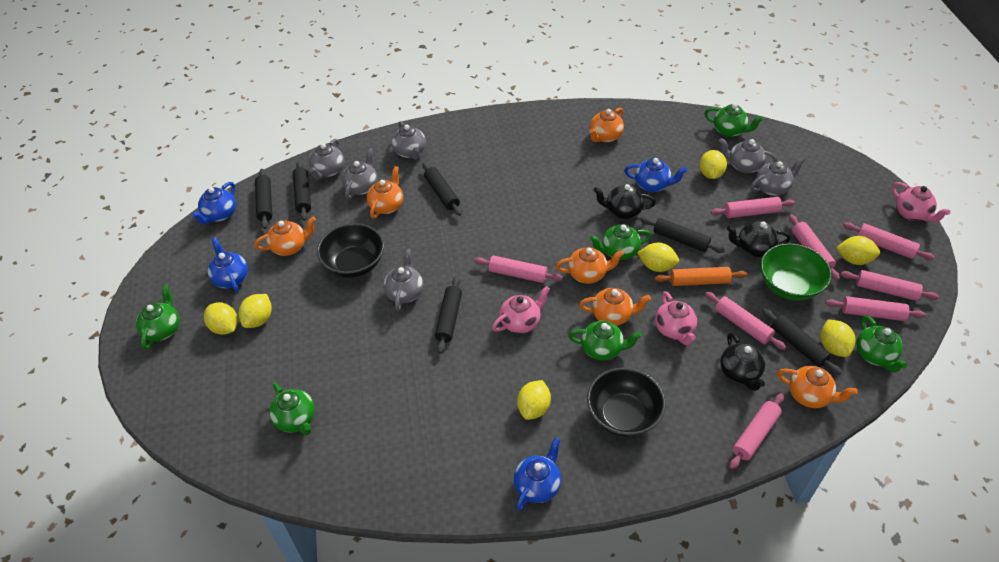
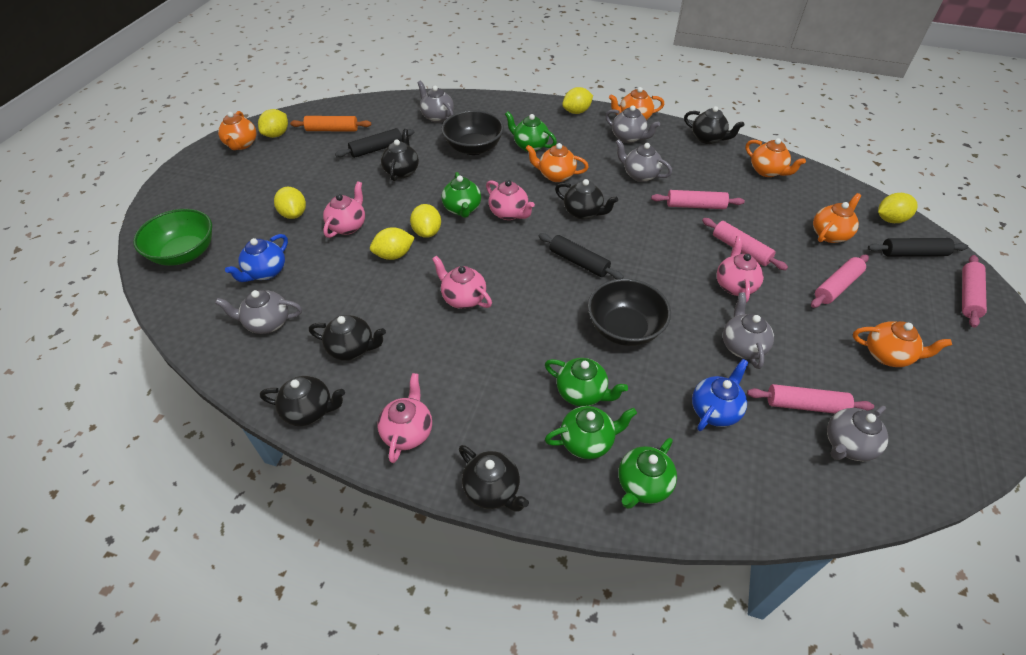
black rolling pin: 6 -> 3
black teapot: 3 -> 6
blue teapot: 4 -> 2
green teapot: 6 -> 5
pink rolling pin: 8 -> 5
pink teapot: 3 -> 5
yellow lemon: 7 -> 6

